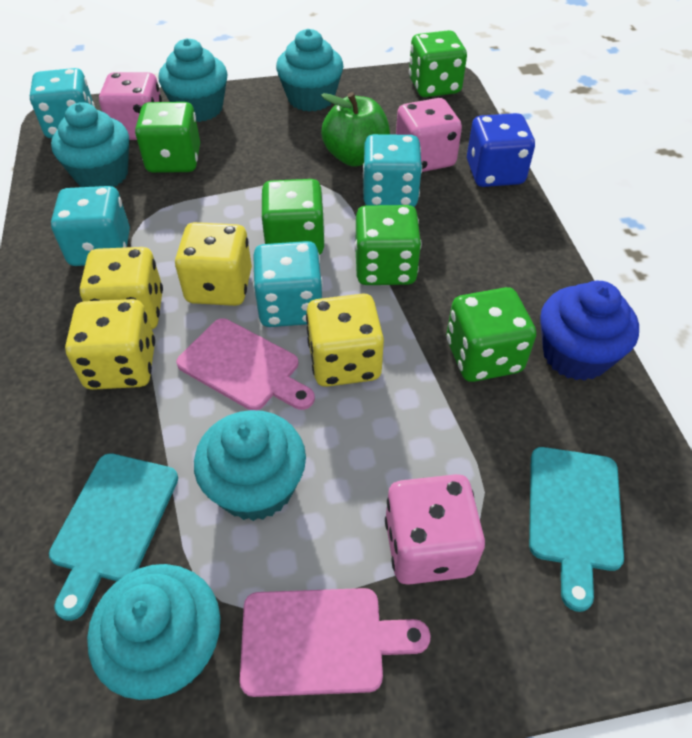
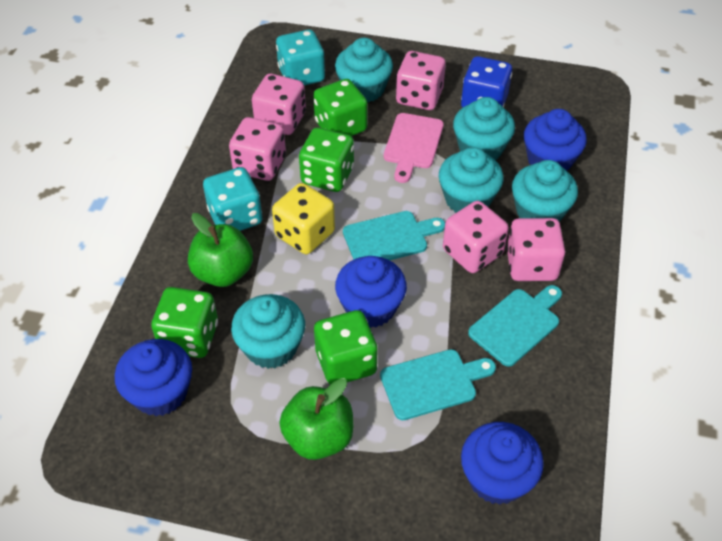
blue cupcake: 1 -> 4
green apple: 1 -> 2
green dice: 5 -> 4
pink cutting board: 2 -> 1
pink dice: 3 -> 5
turquoise cutting board: 2 -> 3
turquoise dice: 4 -> 2
yellow dice: 4 -> 1

